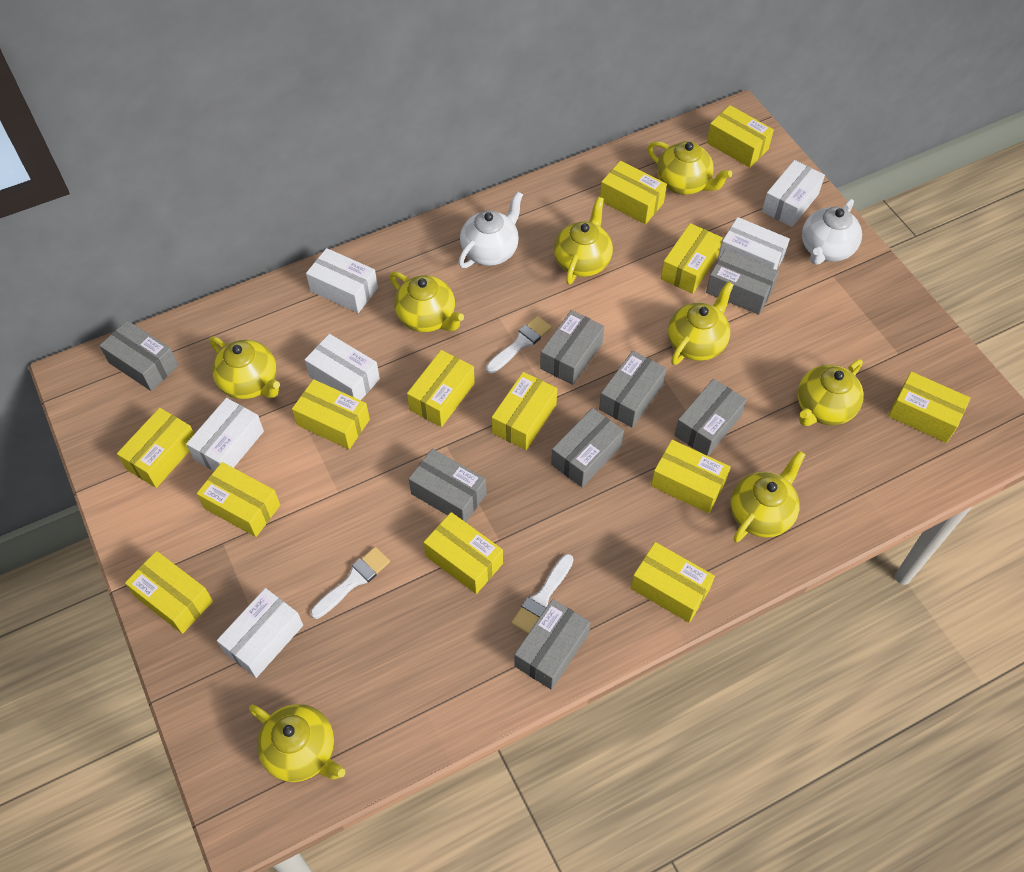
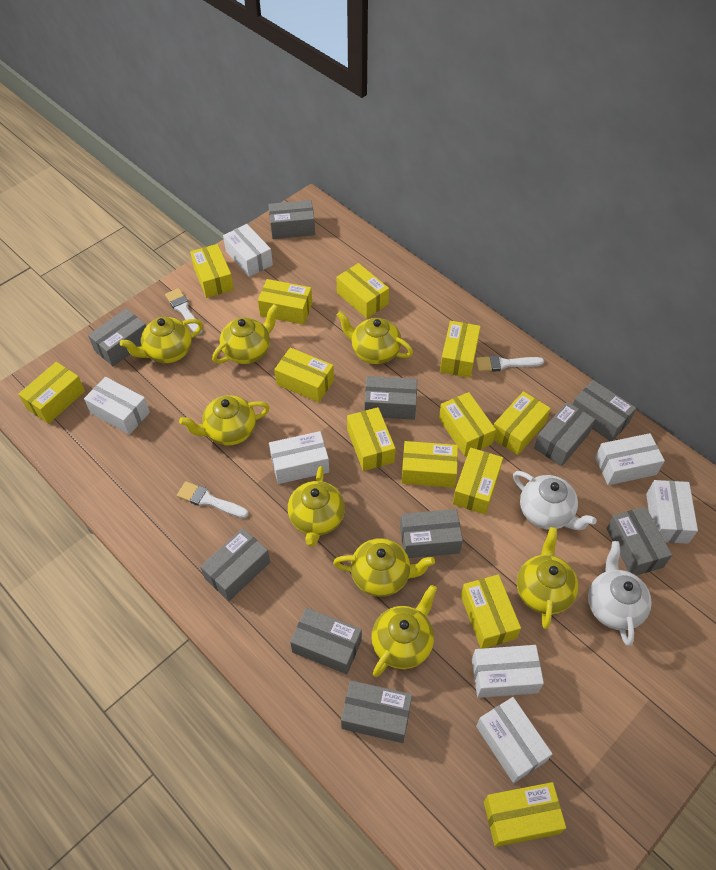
grey box: 8 -> 10
white box: 6 -> 7

